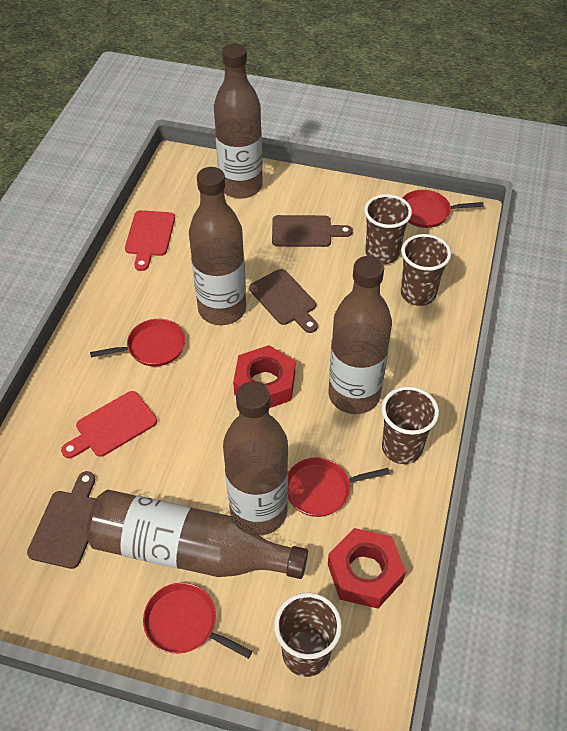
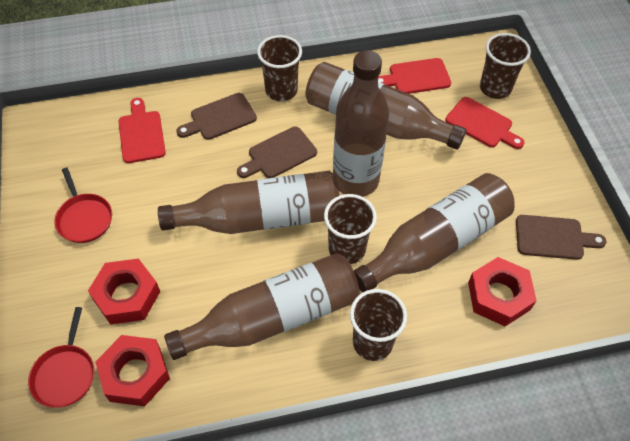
red cutting board: 2 -> 3
red nut: 2 -> 3
red pan: 4 -> 2

